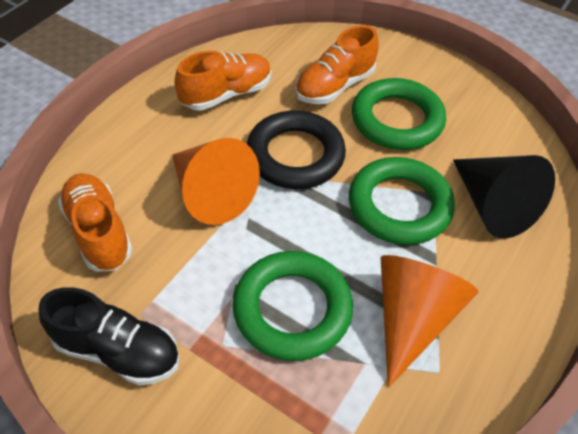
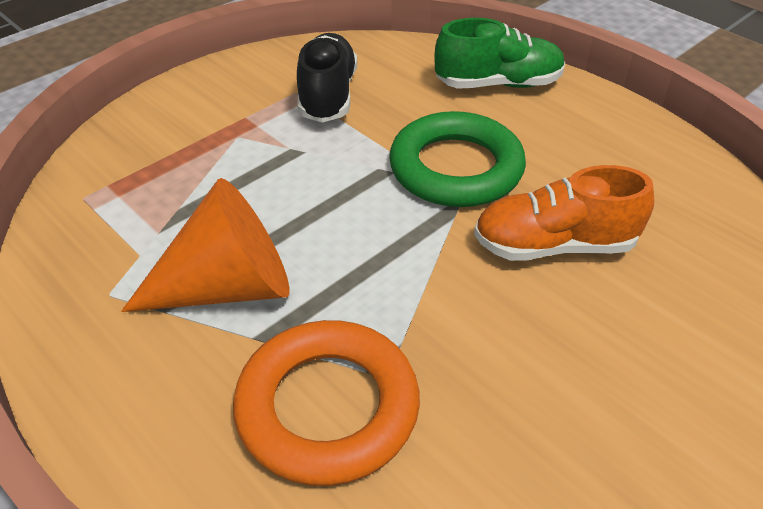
black cone: 1 -> 0
black ring: 1 -> 0
green ring: 3 -> 1
green shoe: 0 -> 1
orange cone: 2 -> 1
orange ring: 0 -> 1
orange shoe: 3 -> 1

